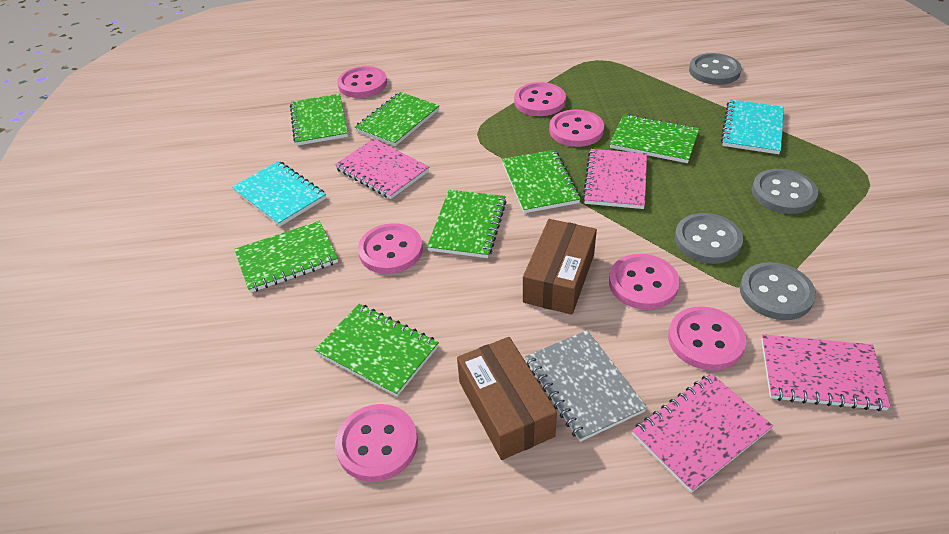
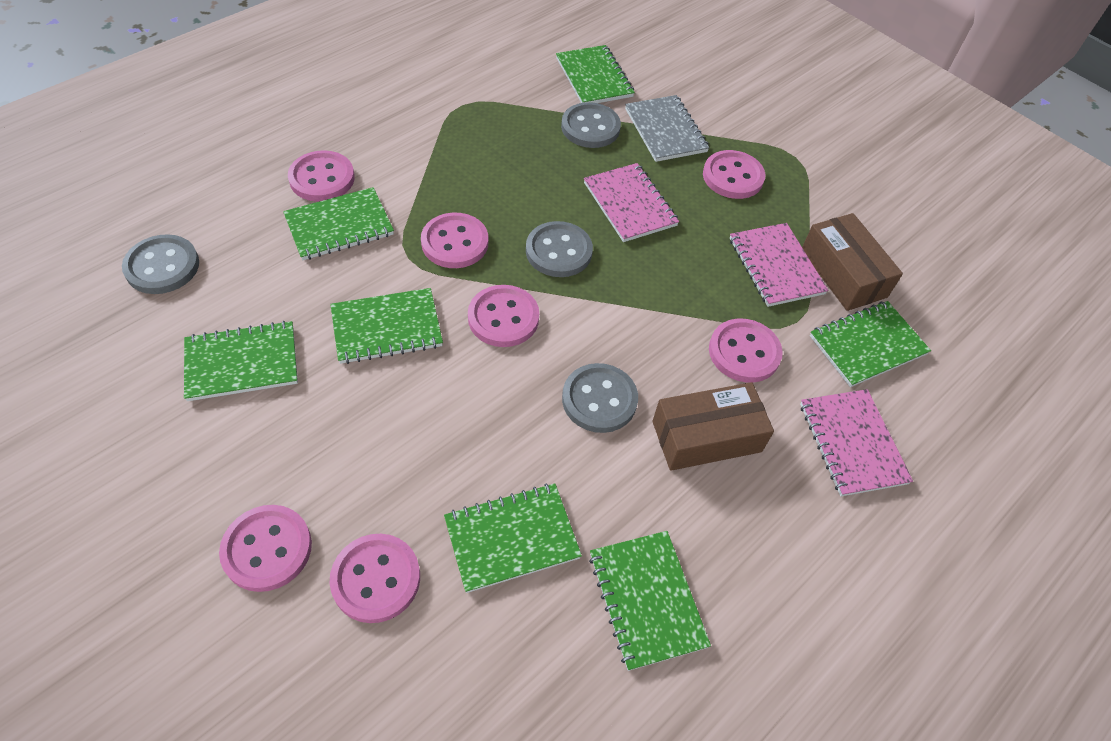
pink notebook: 4 -> 3
turquoise notebook: 2 -> 0

